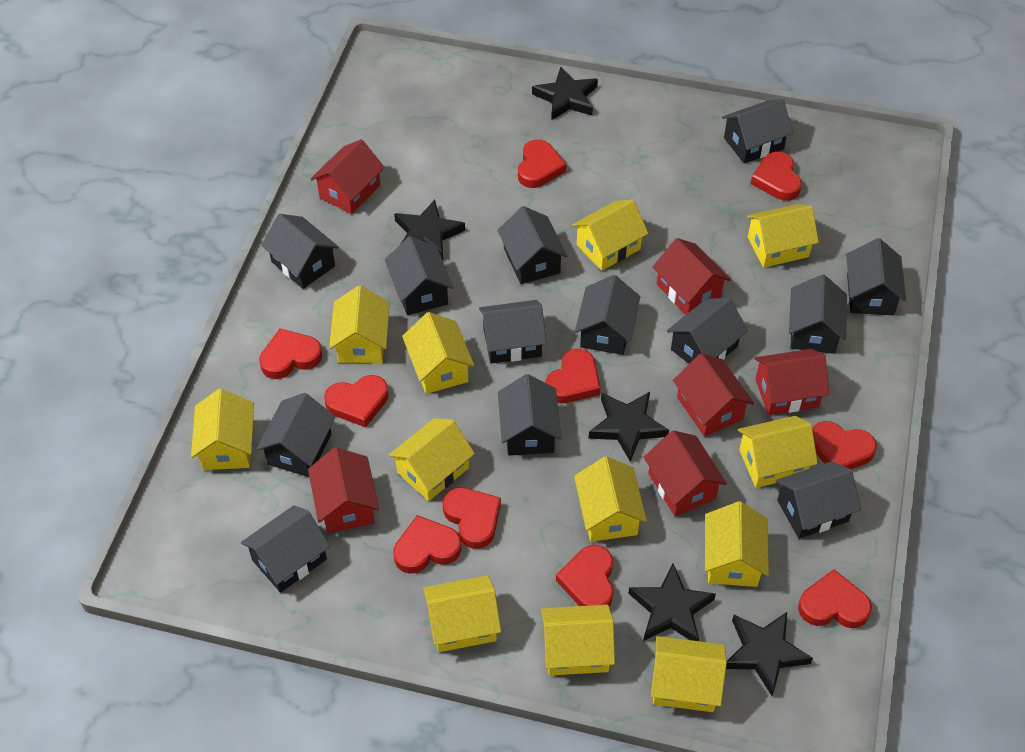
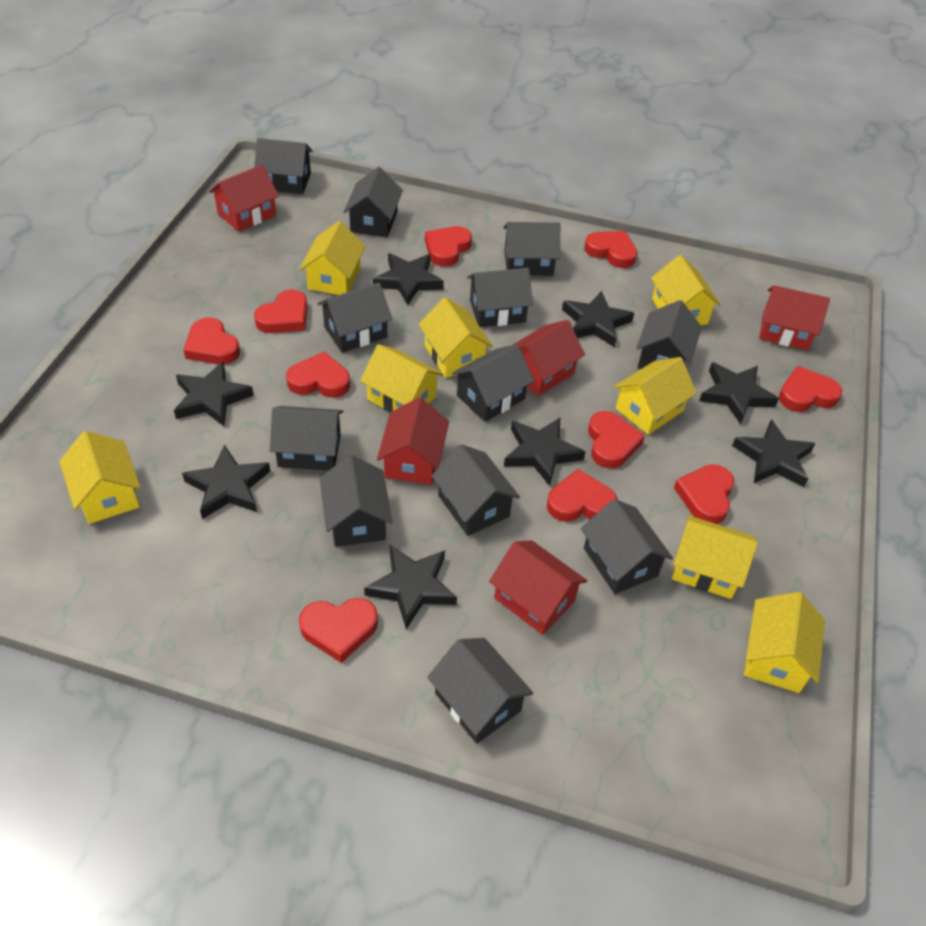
black house: 13 -> 12
black star: 5 -> 8
red house: 6 -> 5
yellow house: 12 -> 8

